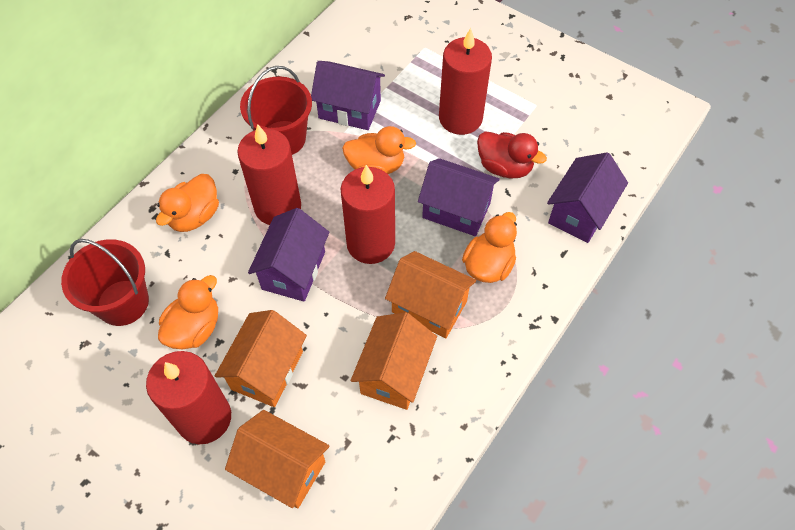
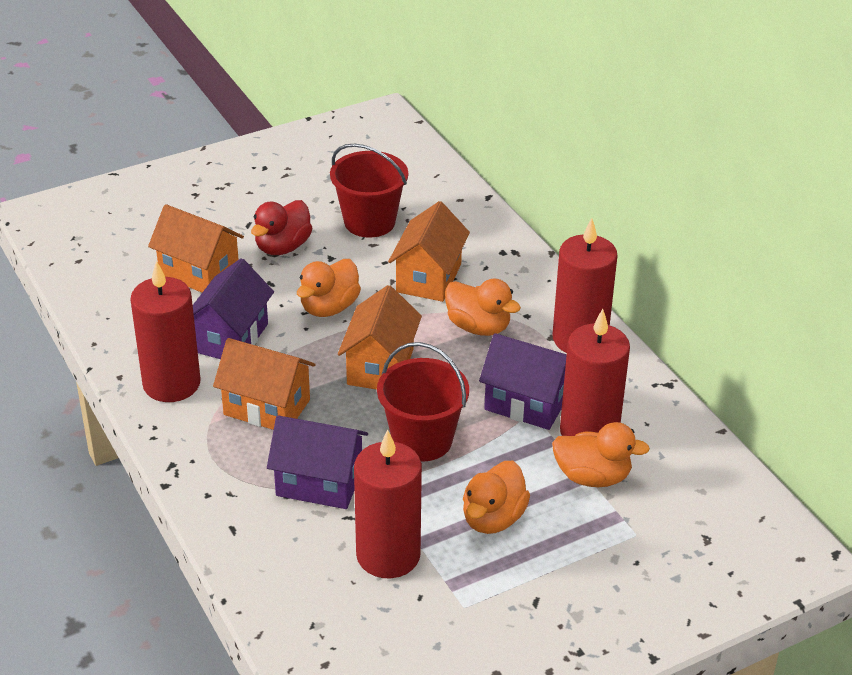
purple house: 4 -> 3

